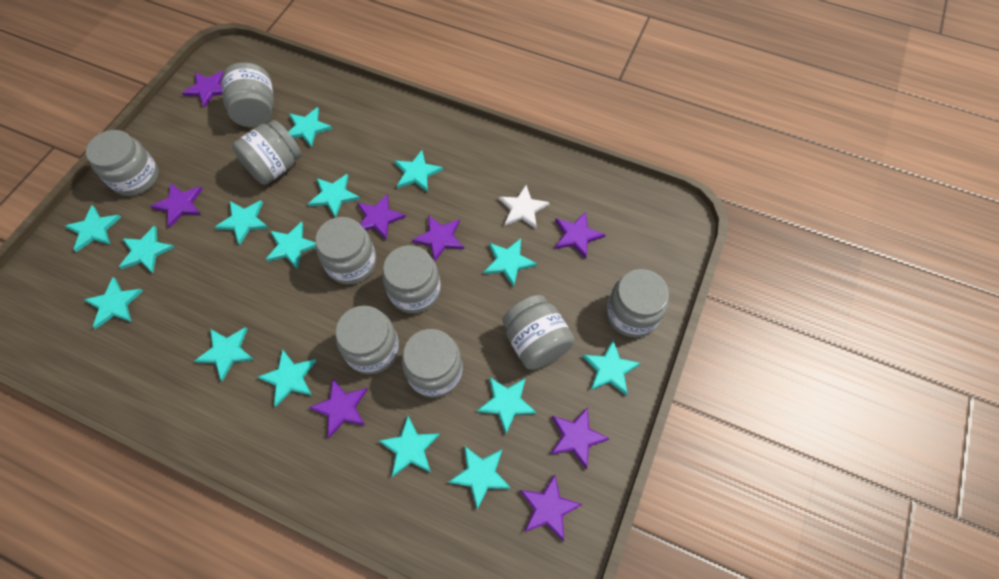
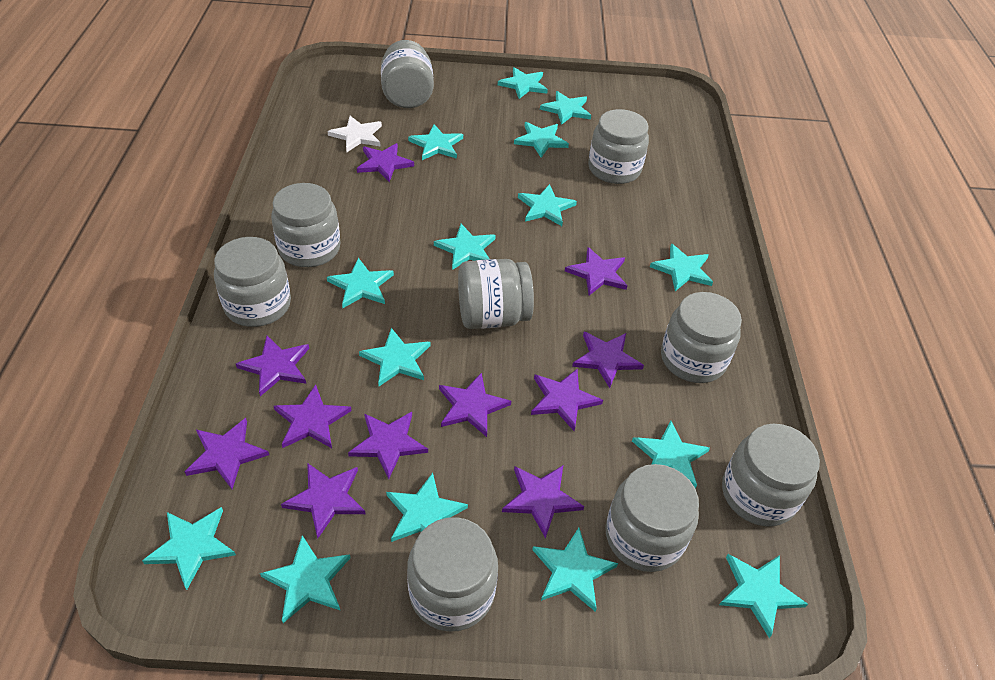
purple star: 8 -> 11

